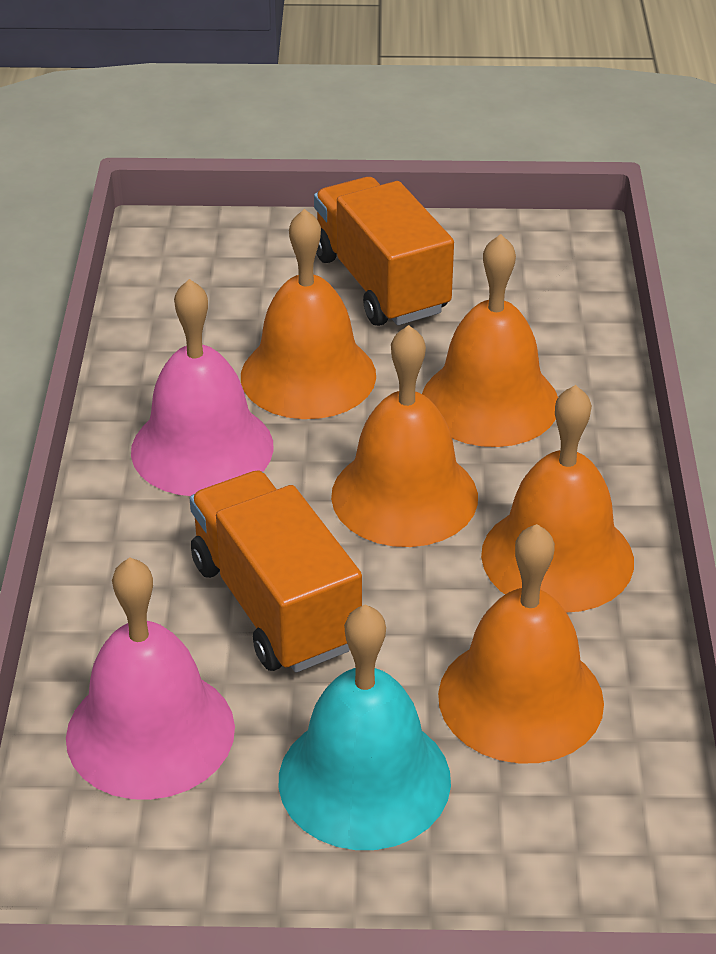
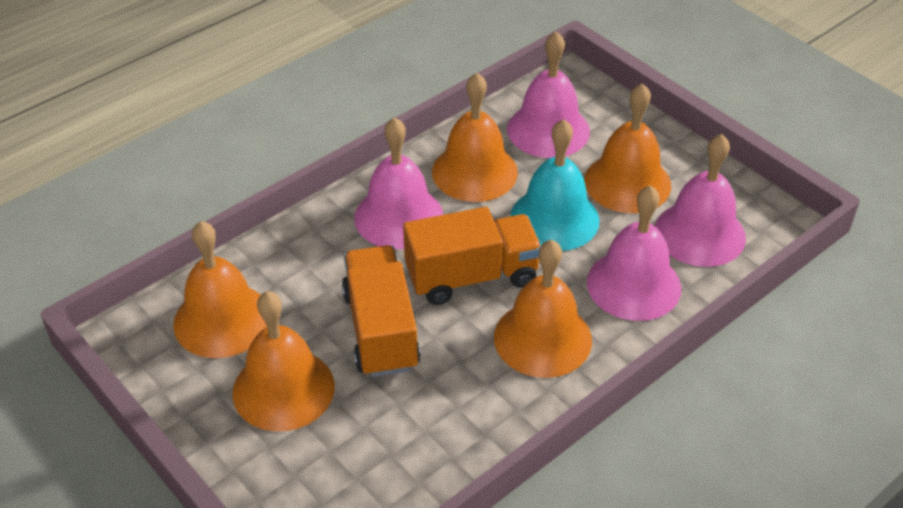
pink bell: 2 -> 4

